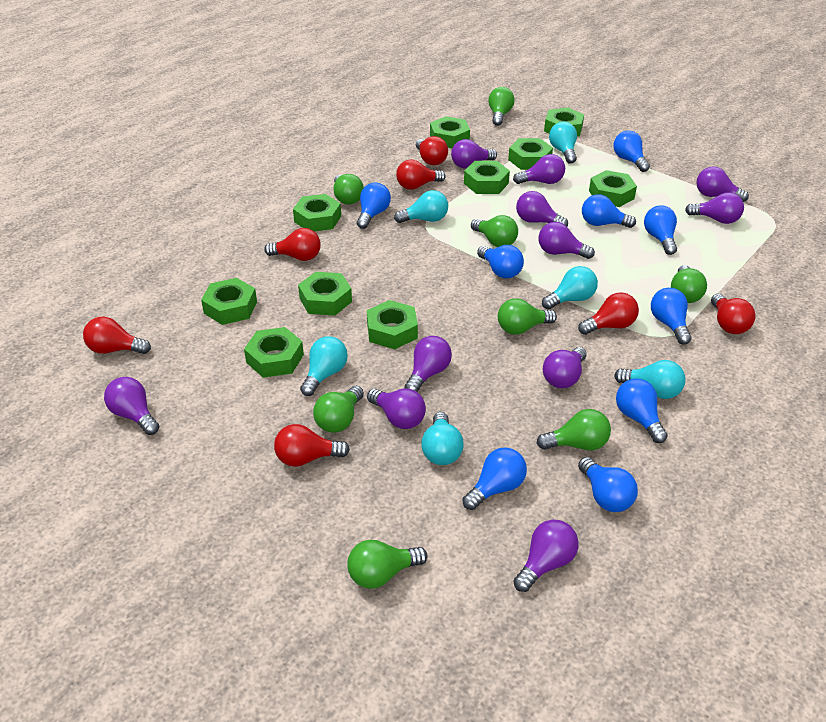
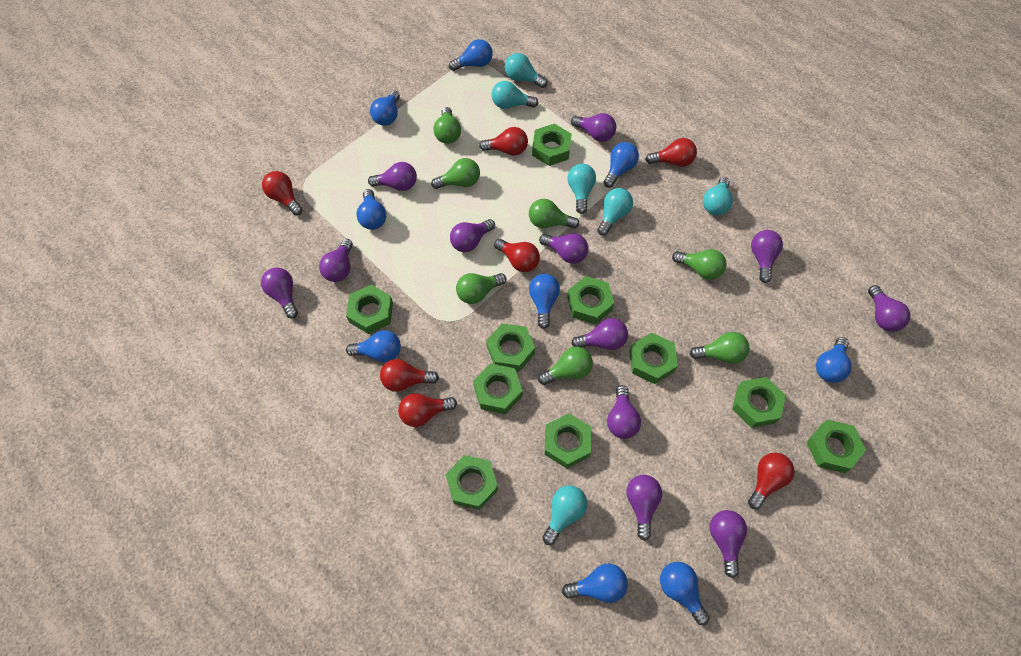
green light bulb: 8 -> 7
purple light bulb: 11 -> 12

